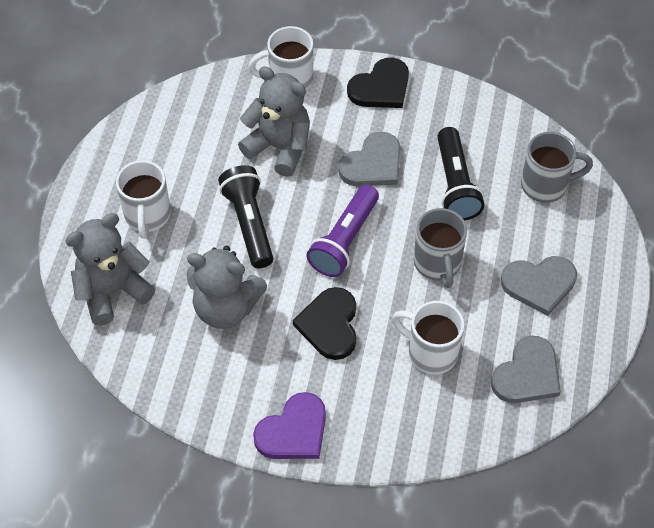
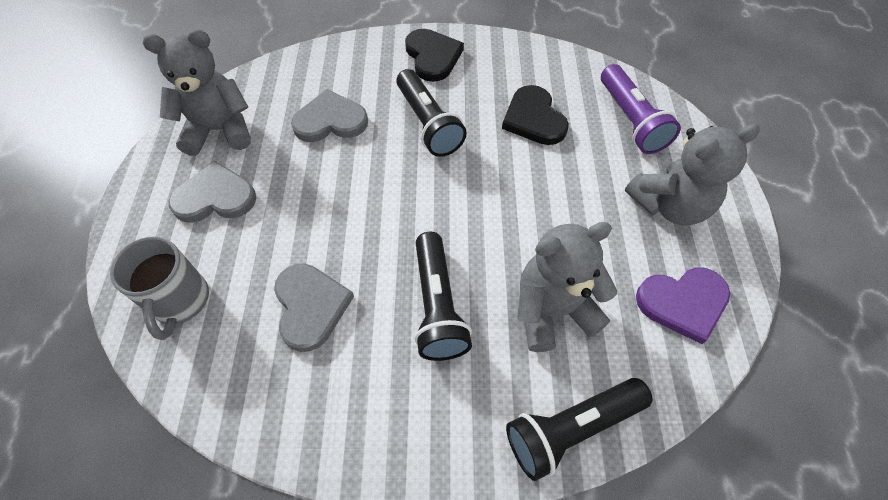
black flashlight: 2 -> 3
grey mug: 2 -> 1
white mug: 3 -> 0

